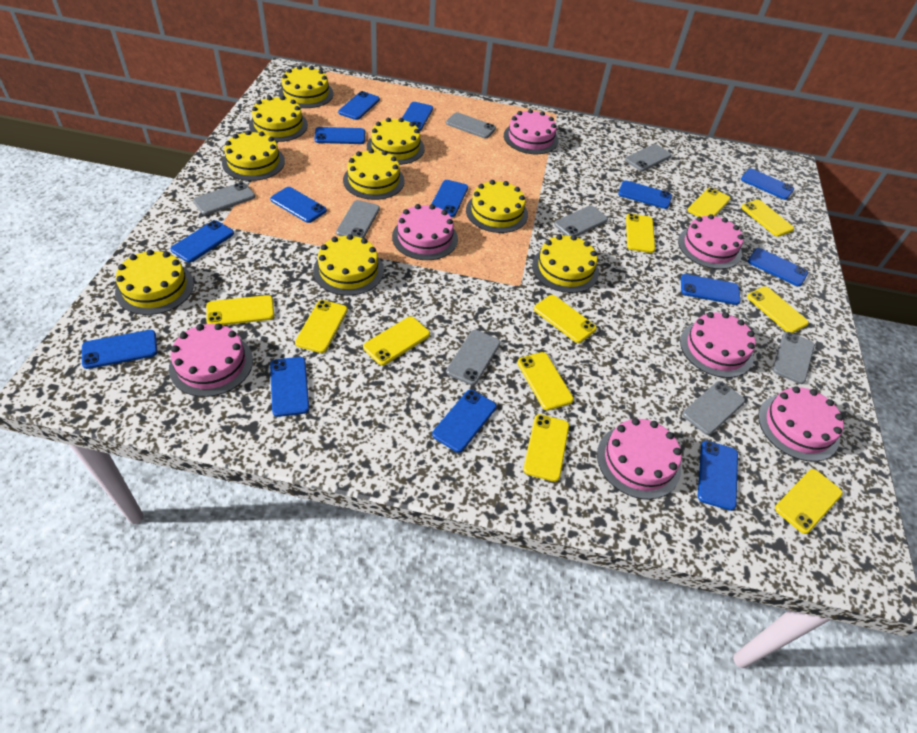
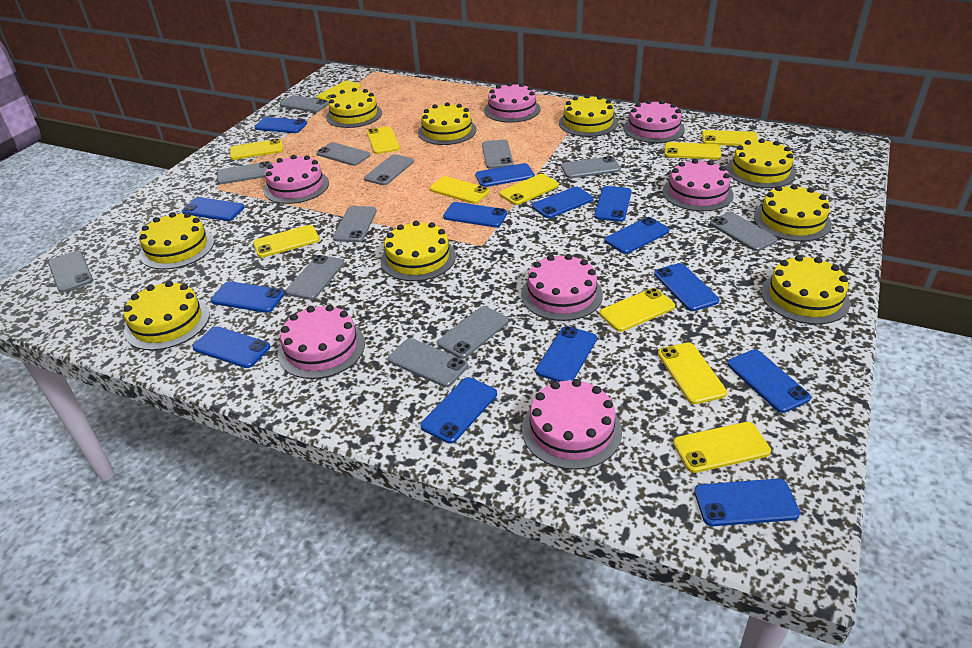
grey phone: 8 -> 12

